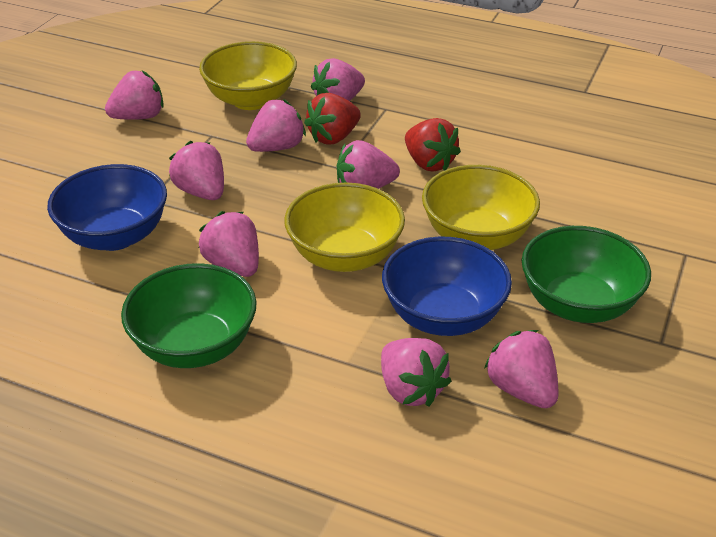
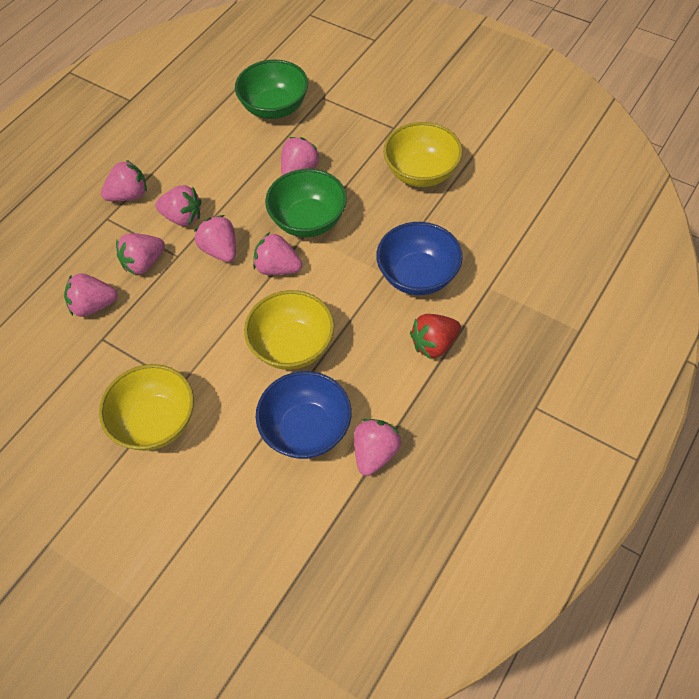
red strawberry: 2 -> 1

